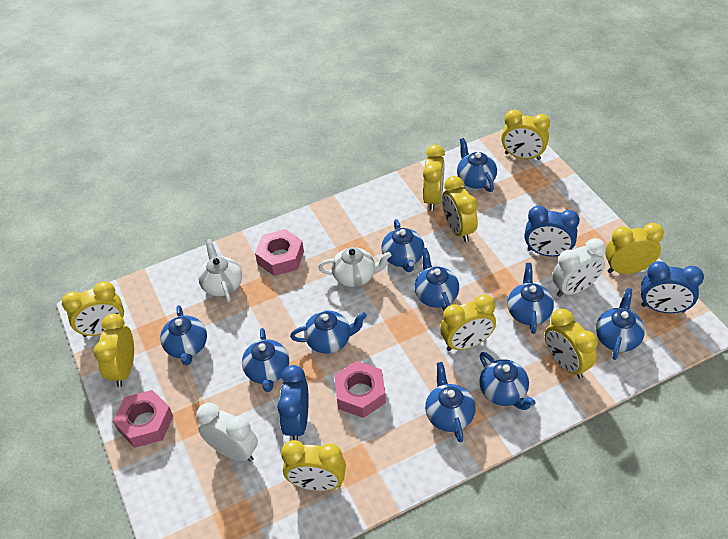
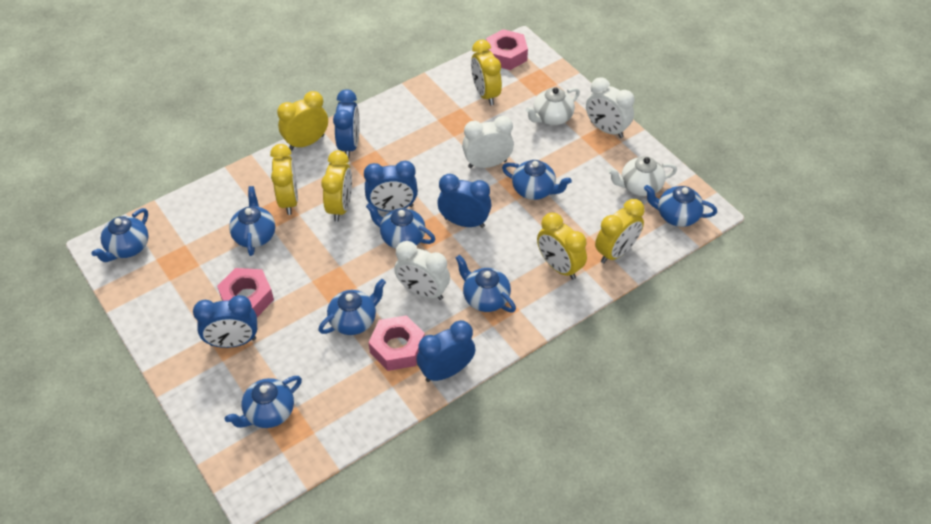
blue clock: 3 -> 5
blue teapot: 10 -> 8
white clock: 2 -> 3
yellow clock: 9 -> 6

